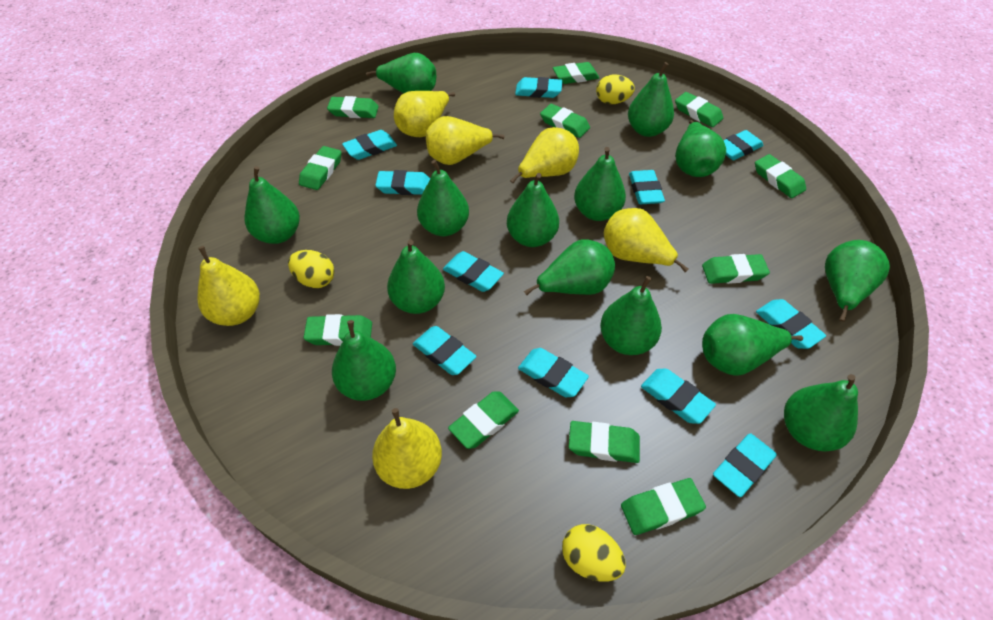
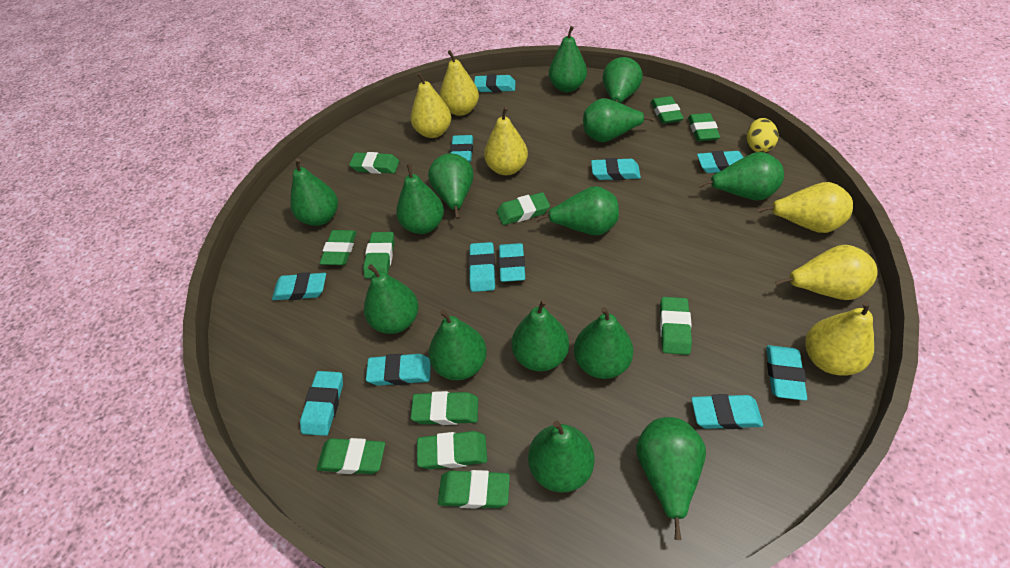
yellow egg: 3 -> 1

